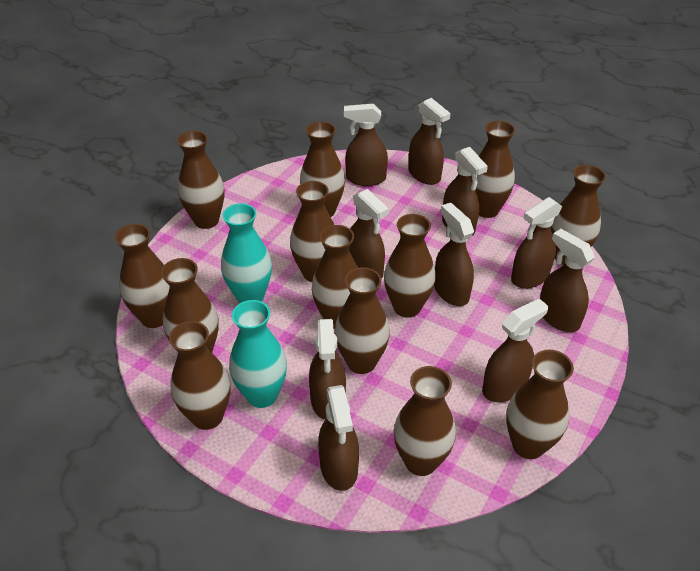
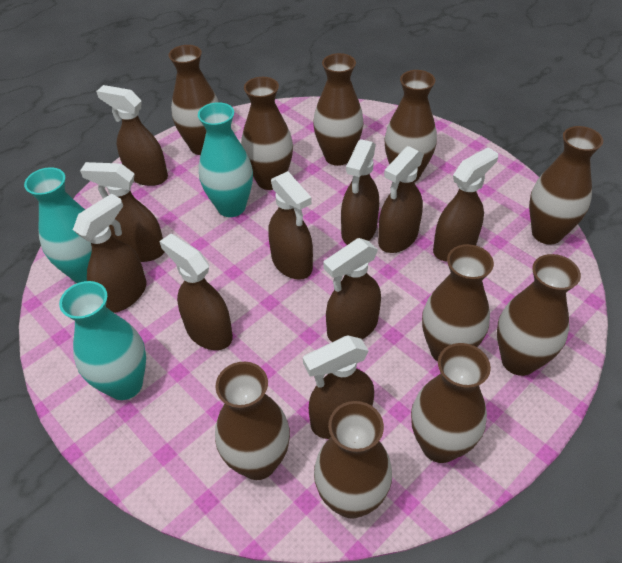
brown vase: 13 -> 10
turquoise vase: 2 -> 3

